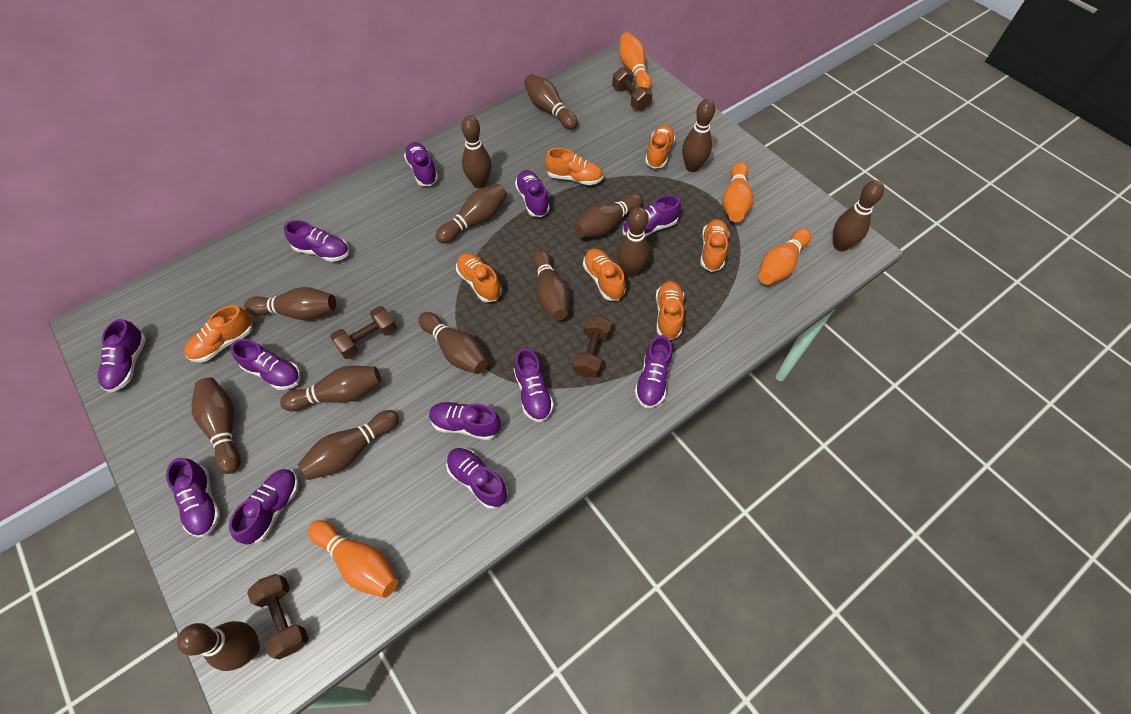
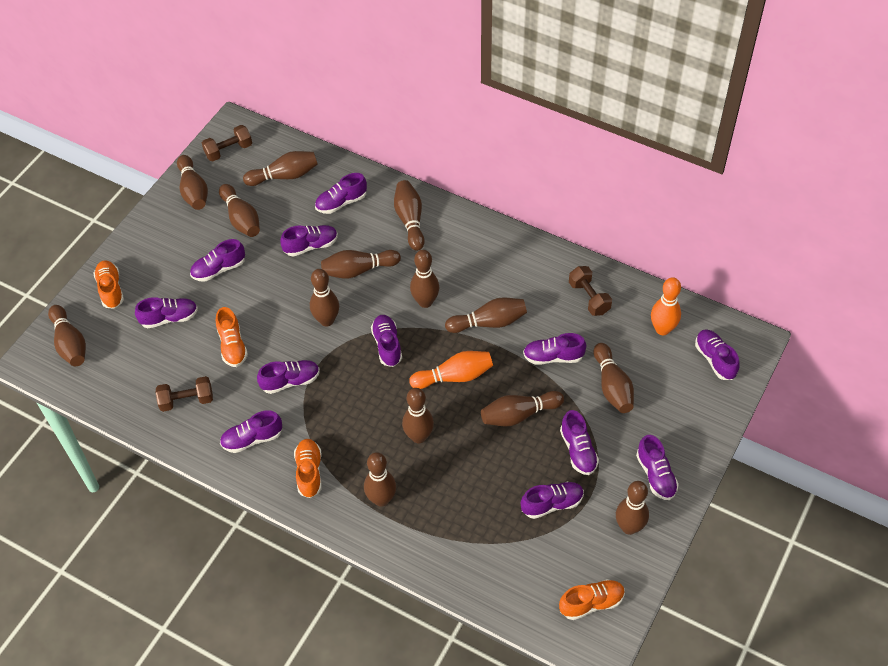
brown dumbbell: 4 -> 3
orange bowling pin: 4 -> 2
orange shoe: 7 -> 4

